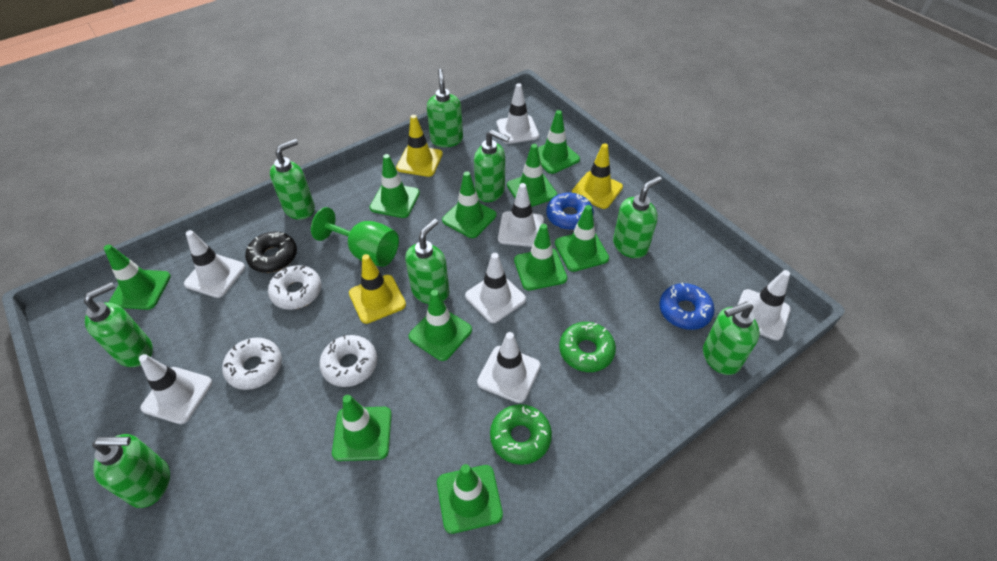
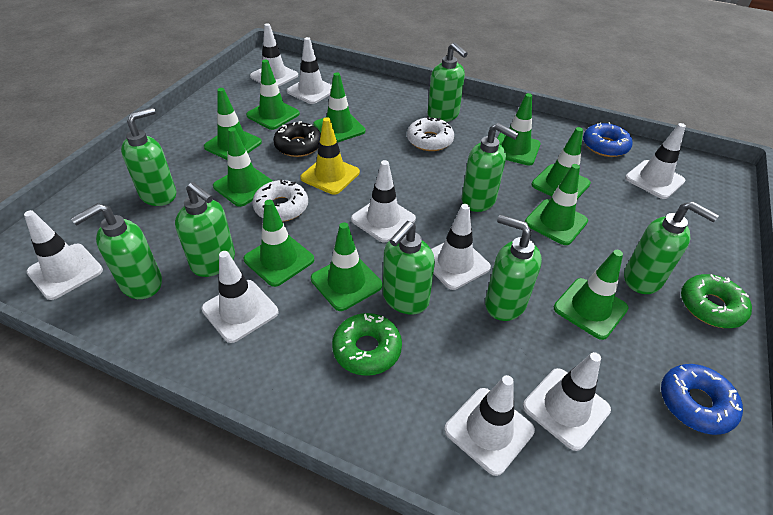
green goblet: 1 -> 0
white donut: 3 -> 2
white traffic cone: 7 -> 9
yellow traffic cone: 3 -> 1

